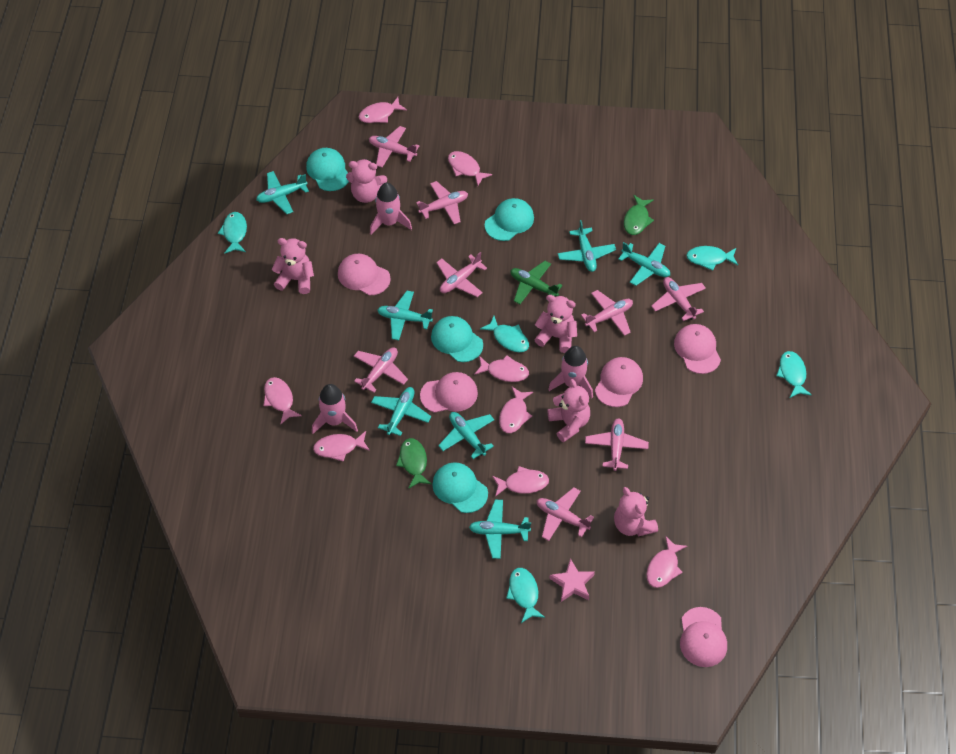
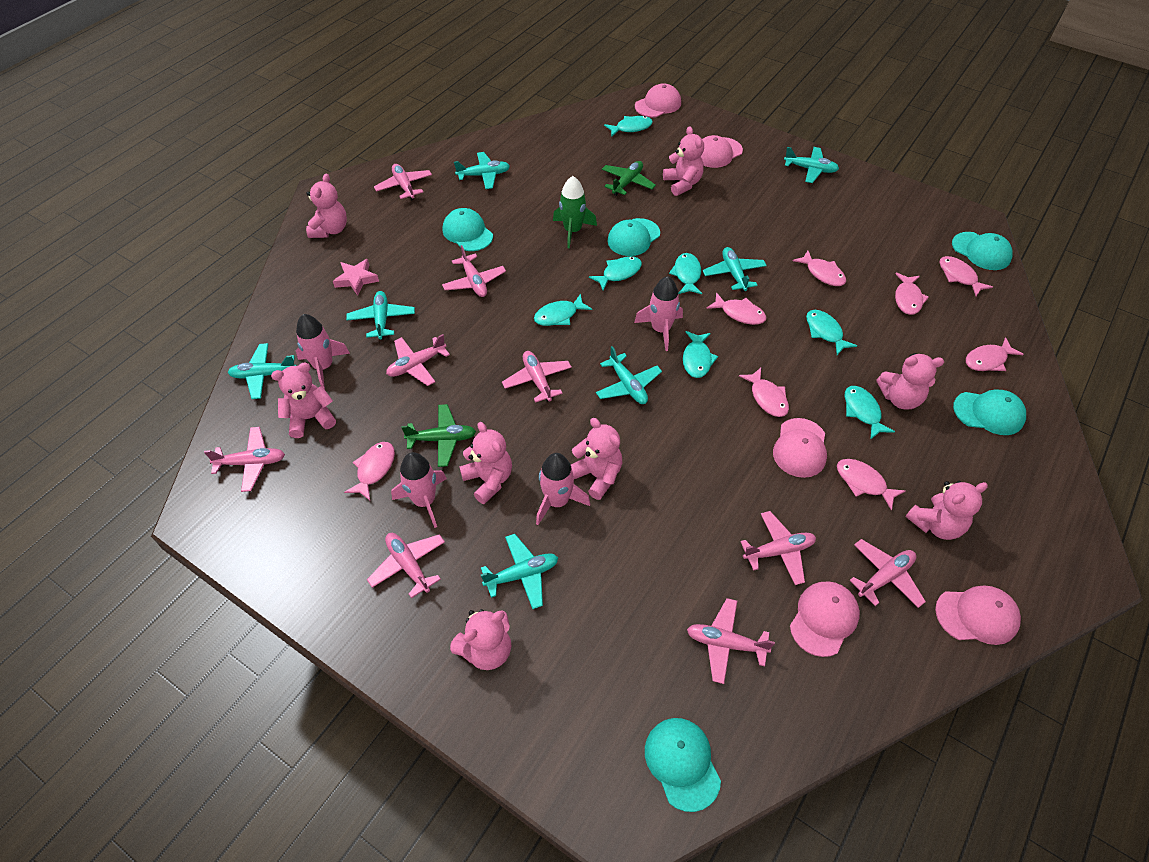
green fish: 2 -> 0
green plane: 1 -> 2
green rocket: 0 -> 1
pink plane: 8 -> 9
pink rocket: 3 -> 4
pink teddy bear: 5 -> 8
turquoise cap: 4 -> 5
turquoise fish: 5 -> 7

